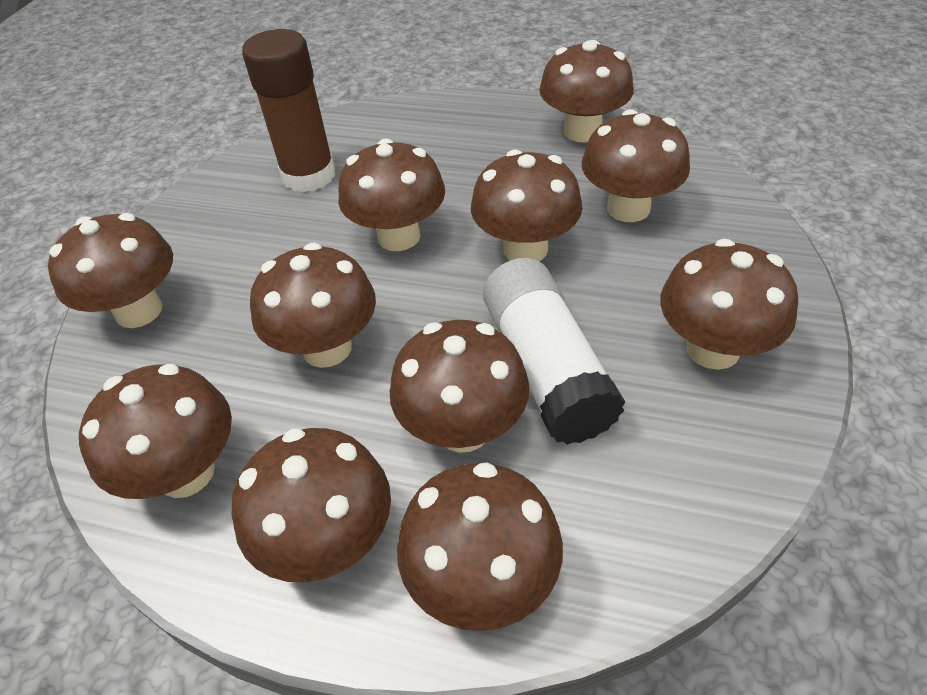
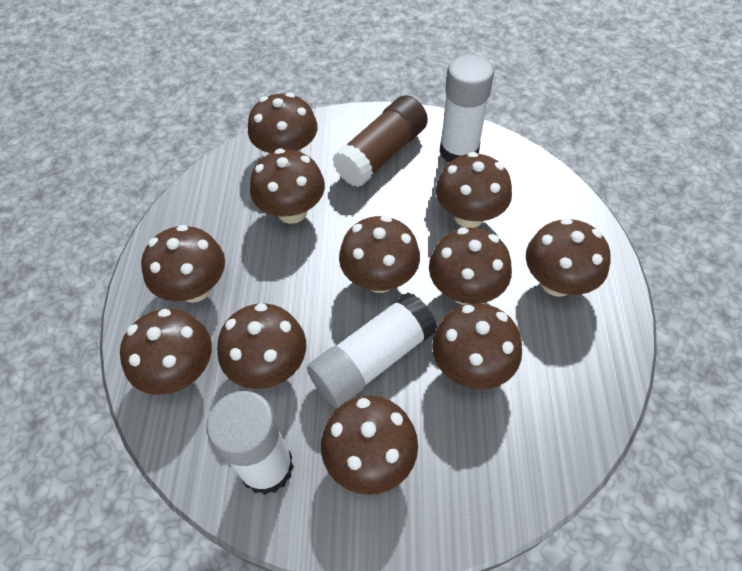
white glue stick: 1 -> 3

